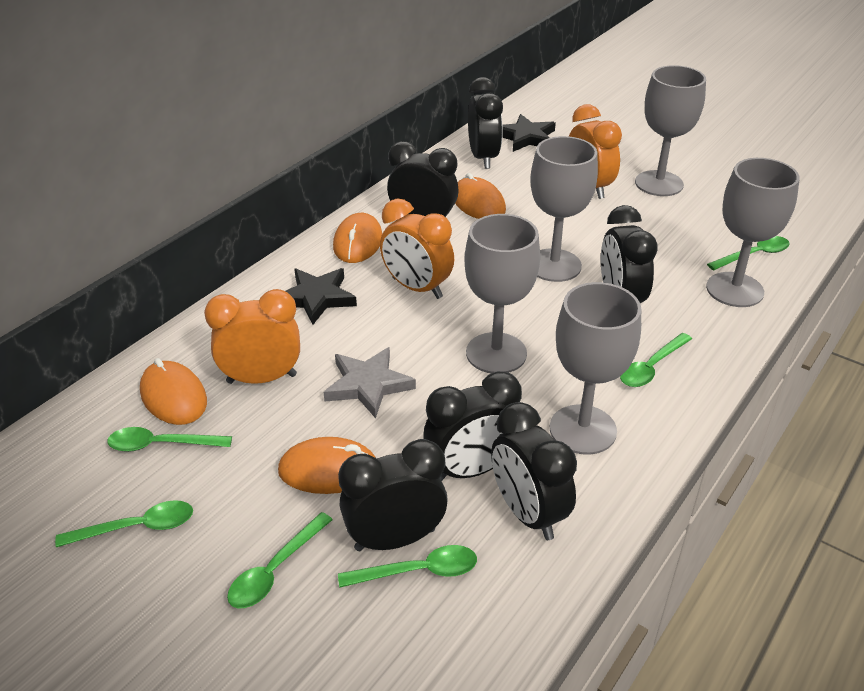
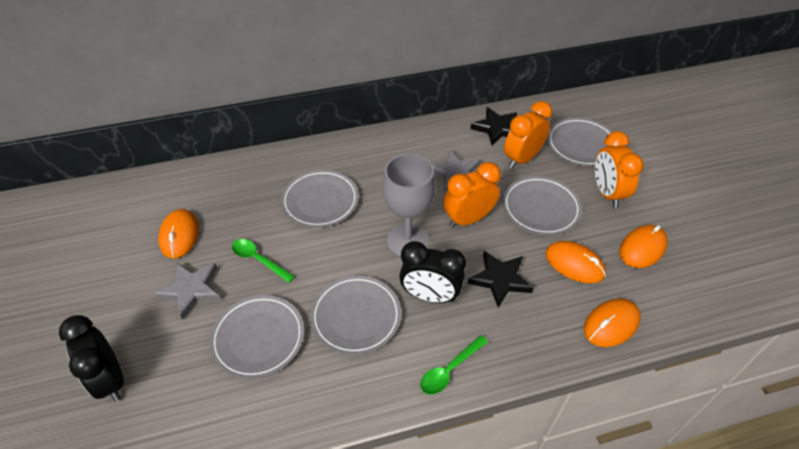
black clock: 6 -> 2
green spoon: 6 -> 2
grey goblet: 5 -> 1
grey plate: 0 -> 5
grey star: 1 -> 2

